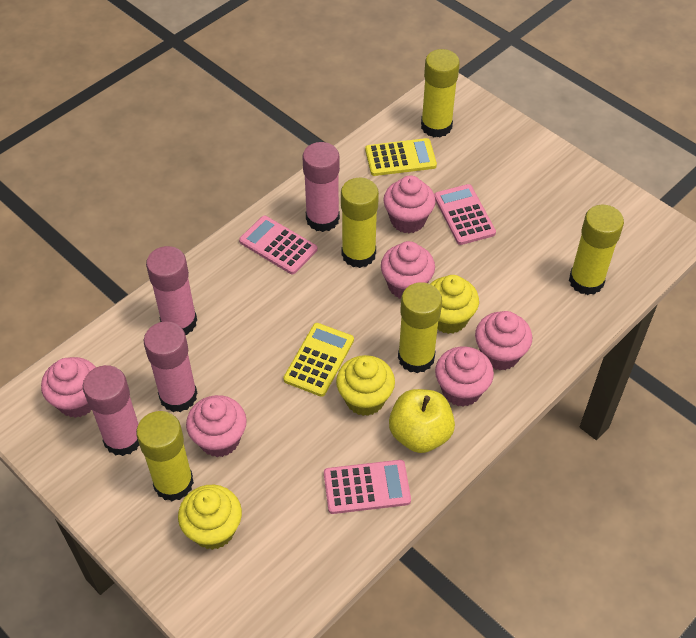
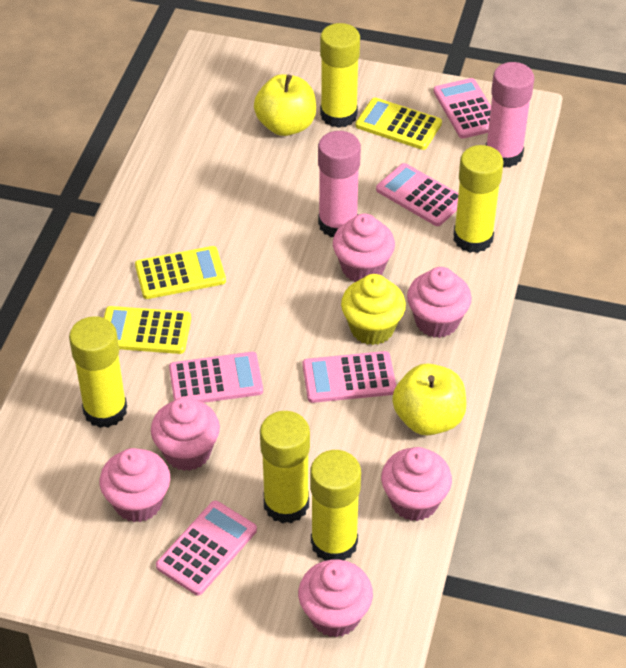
pink calculator: 3 -> 5
pink glue stick: 4 -> 2
yellow apple: 1 -> 2
yellow calculator: 2 -> 3
yellow cupcake: 3 -> 1

